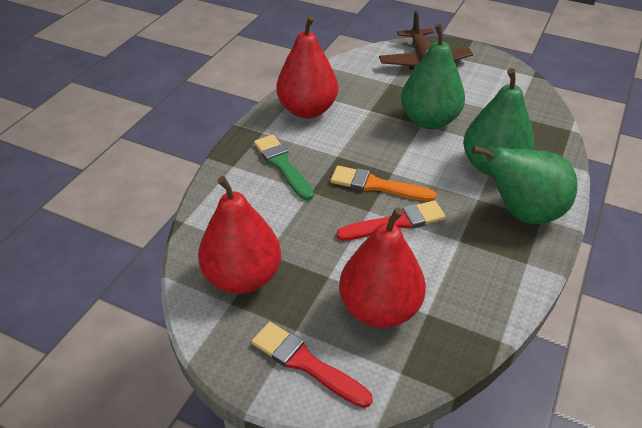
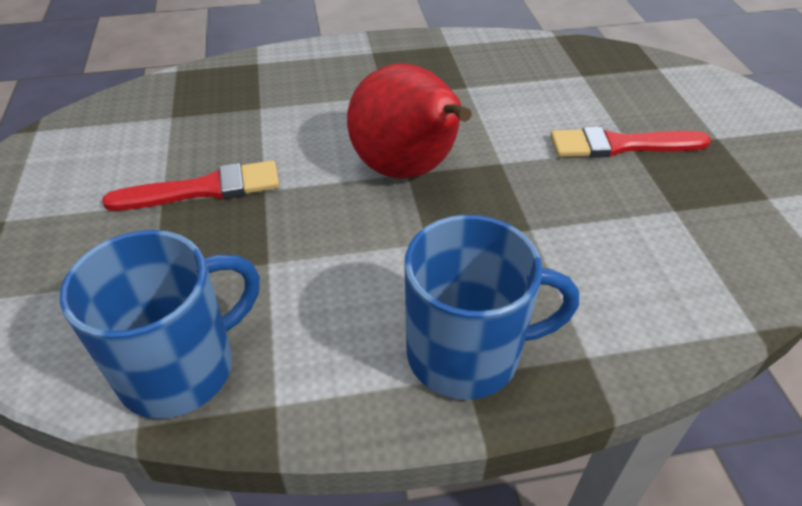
blue mug: 0 -> 2
brown plane: 1 -> 0
green brush: 1 -> 0
green pear: 3 -> 0
orange brush: 1 -> 0
red pear: 3 -> 1

